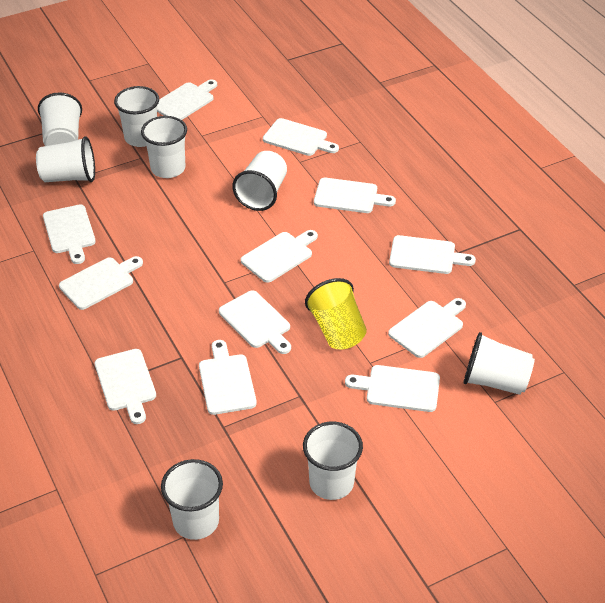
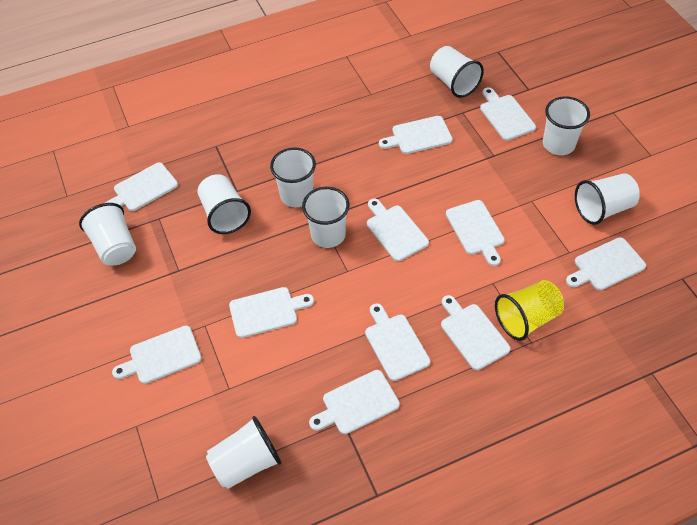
white cutting board: 12 -> 11

